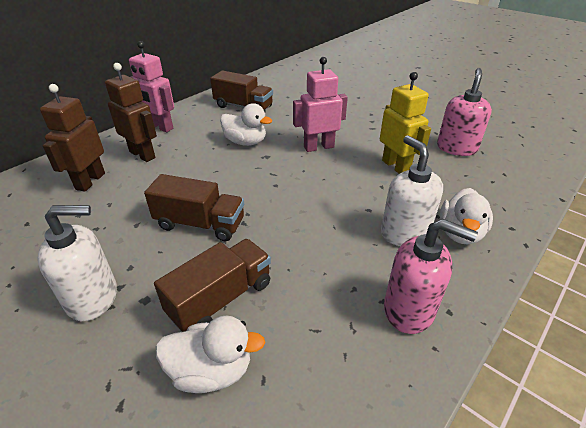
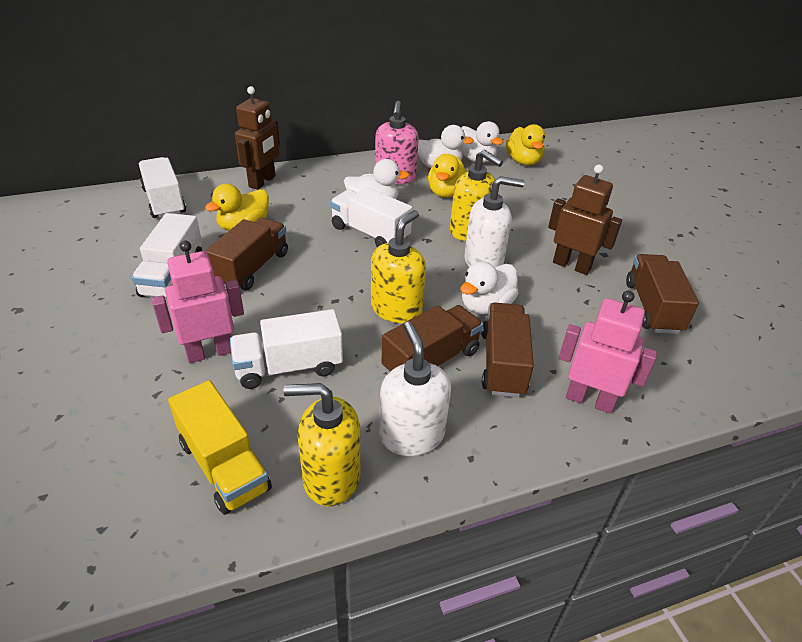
brown truck: 3 -> 4
pink soap dispenser: 2 -> 1
white duck: 3 -> 4
white truck: 0 -> 4
yellow duck: 0 -> 3
yellow robot: 1 -> 0
yellow soap dispenser: 0 -> 3
yellow truck: 0 -> 1

